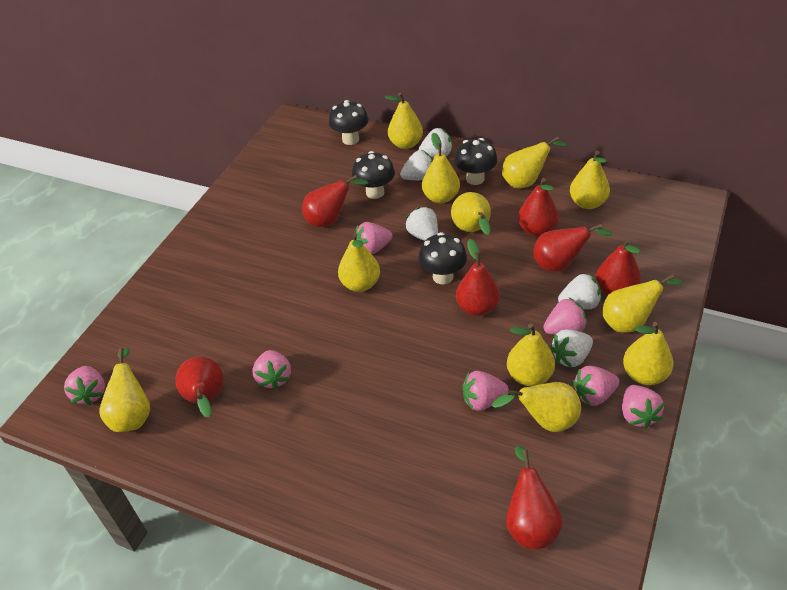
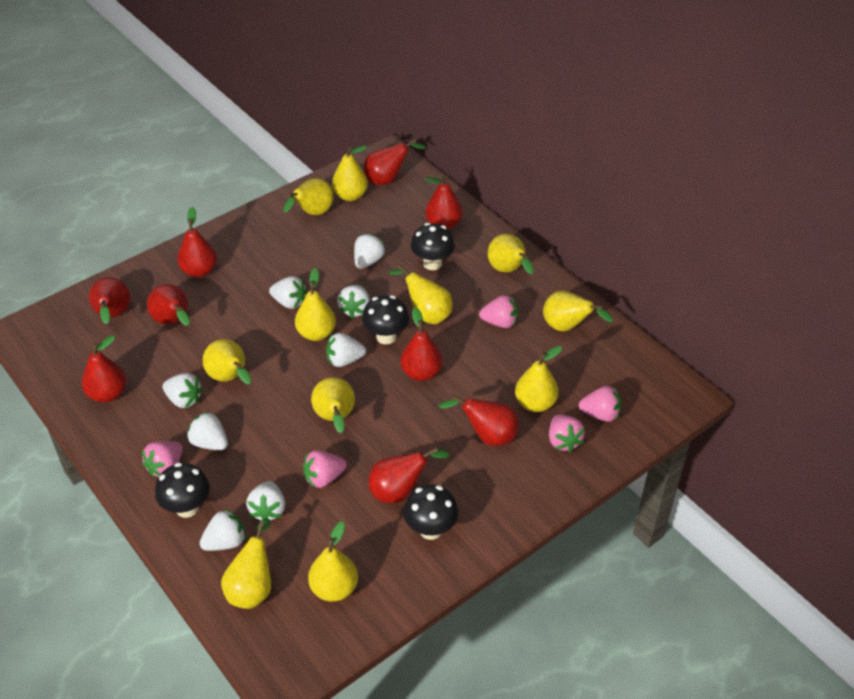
pink strawberry: 7 -> 5
red pear: 7 -> 9
white strawberry: 5 -> 8

